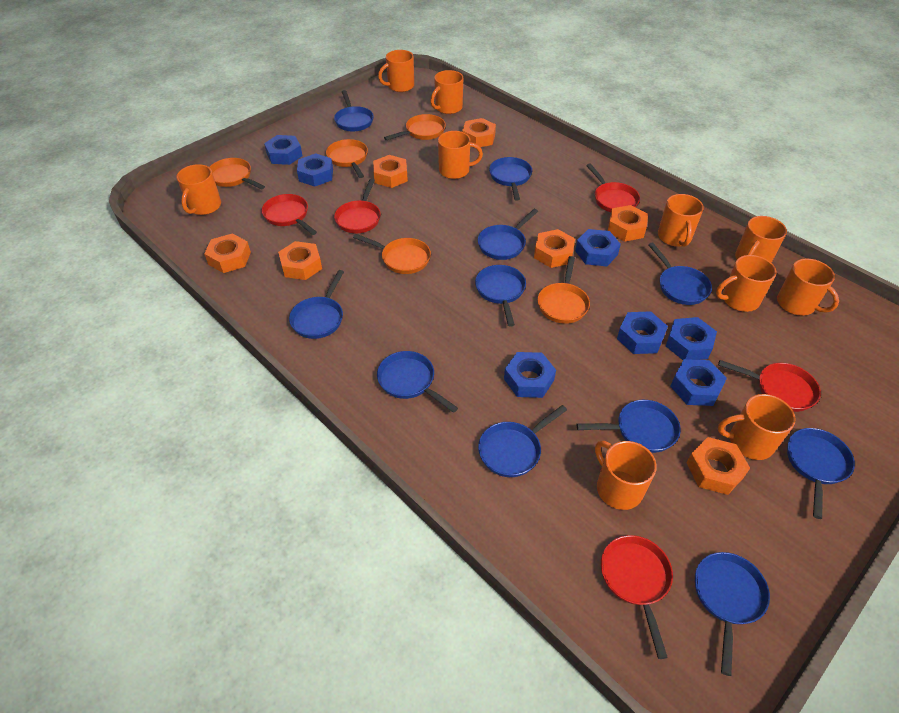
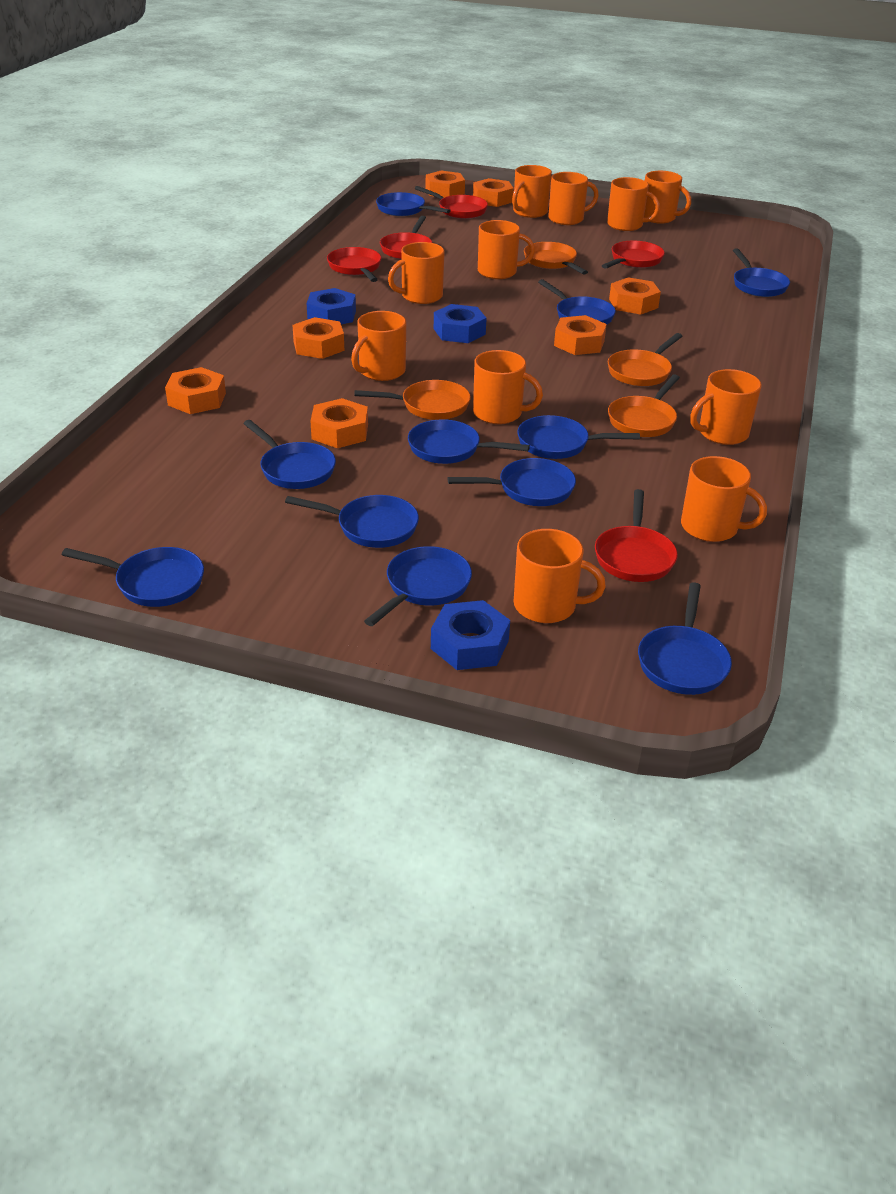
blue nut: 7 -> 3
orange mug: 10 -> 11
orange pan: 5 -> 4

